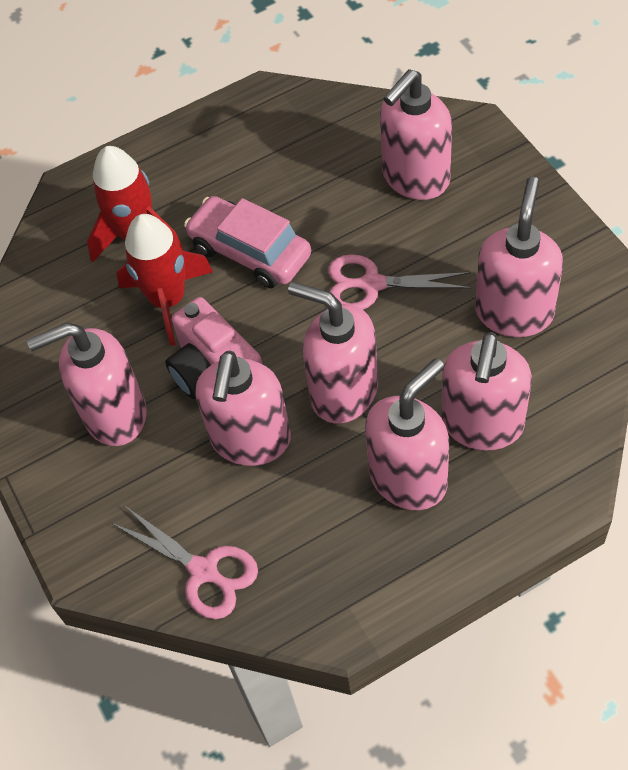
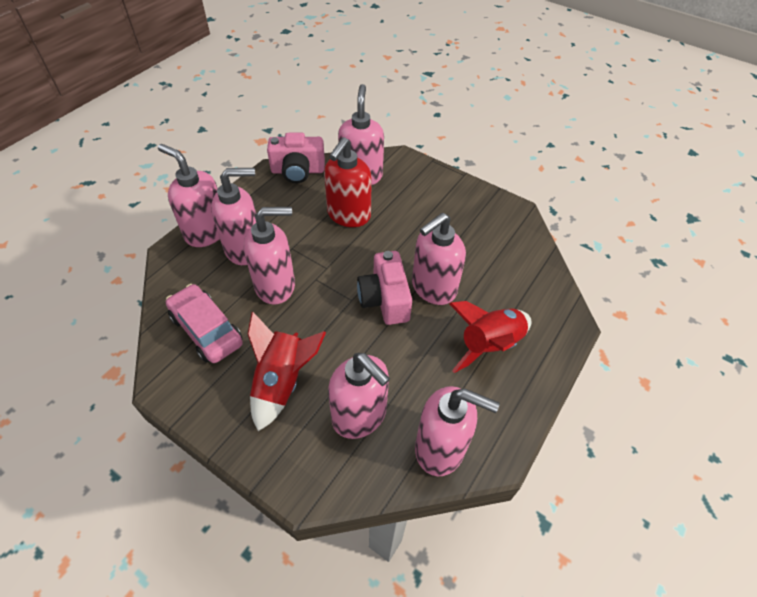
pink camera: 1 -> 2
pink scissors: 2 -> 0
red soap dispenser: 0 -> 1

